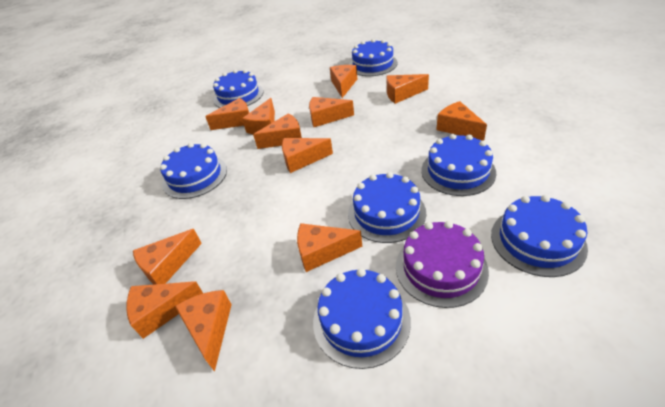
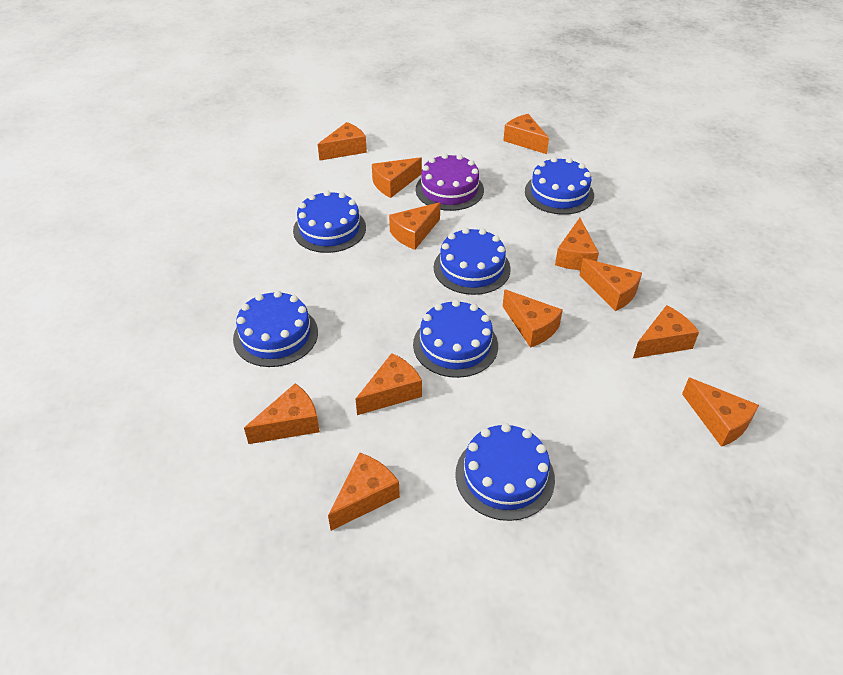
blue cake: 7 -> 6

